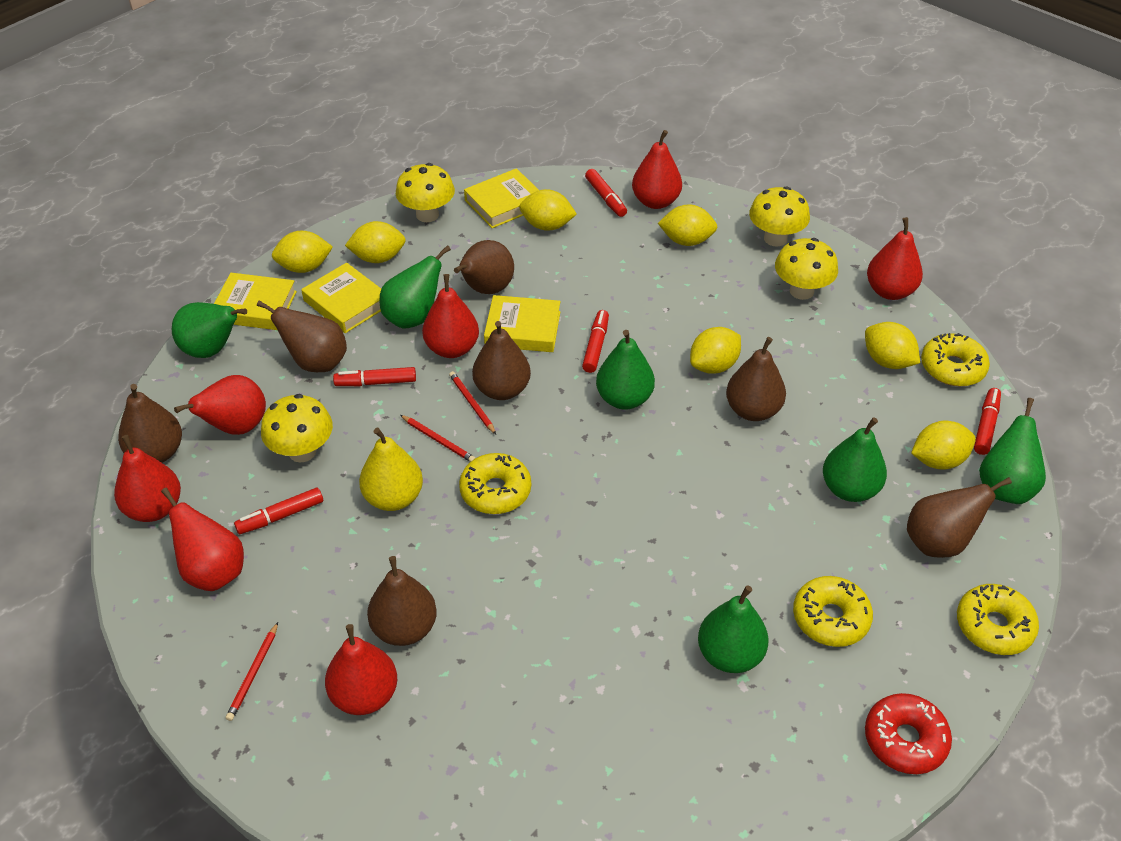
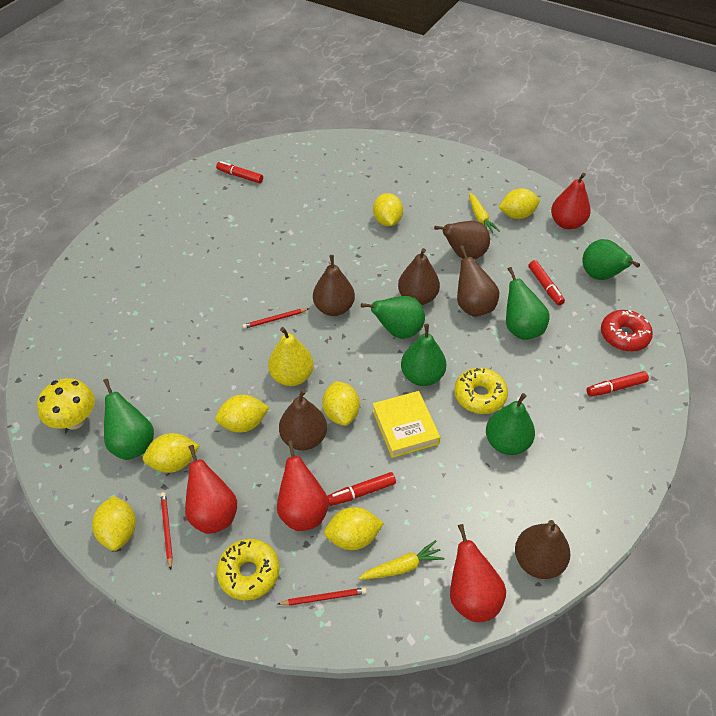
brown pear: 7 -> 6
red marker: 5 -> 4
red pear: 7 -> 4
yellow book: 4 -> 1
yellow carrot: 0 -> 2
yellow donut: 4 -> 2
yellow mushroom: 4 -> 1

